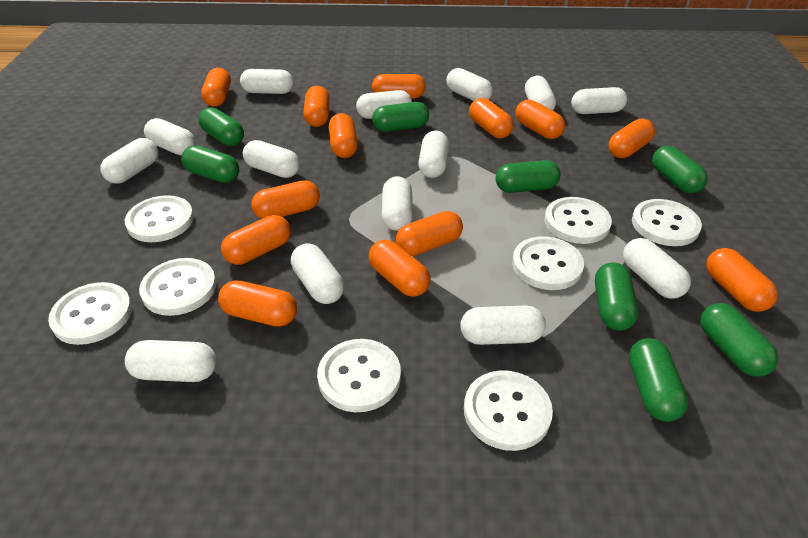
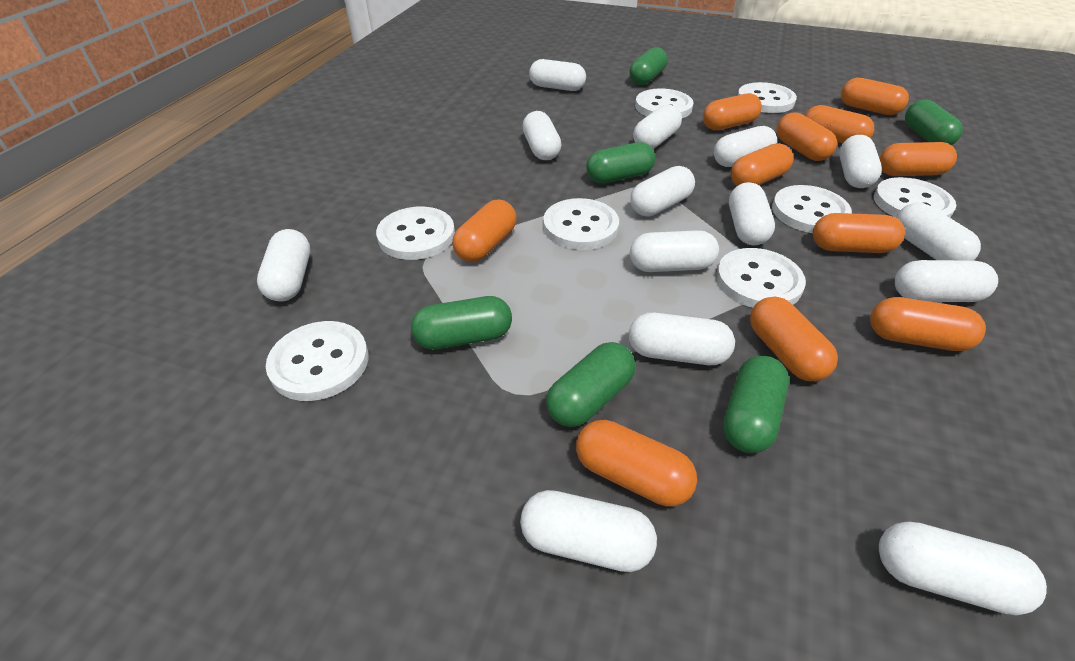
green capsule: 8 -> 6
orange capsule: 13 -> 11

